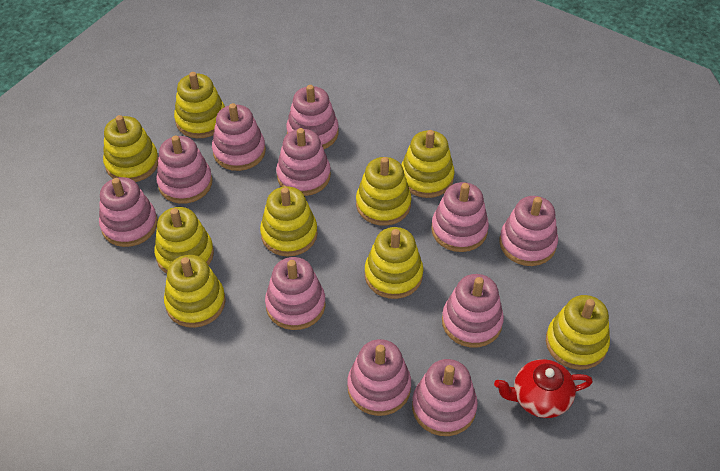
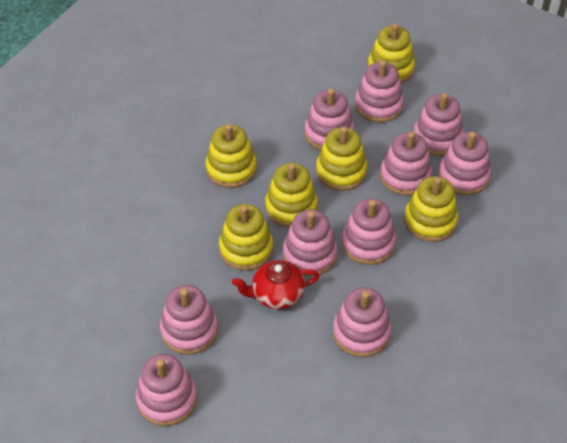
pink stacking toy: 11 -> 10
yellow stacking toy: 9 -> 6

